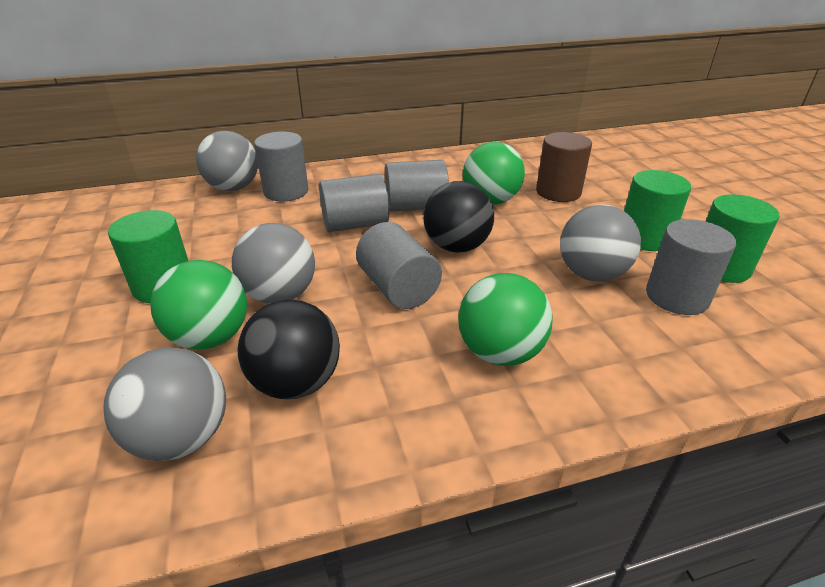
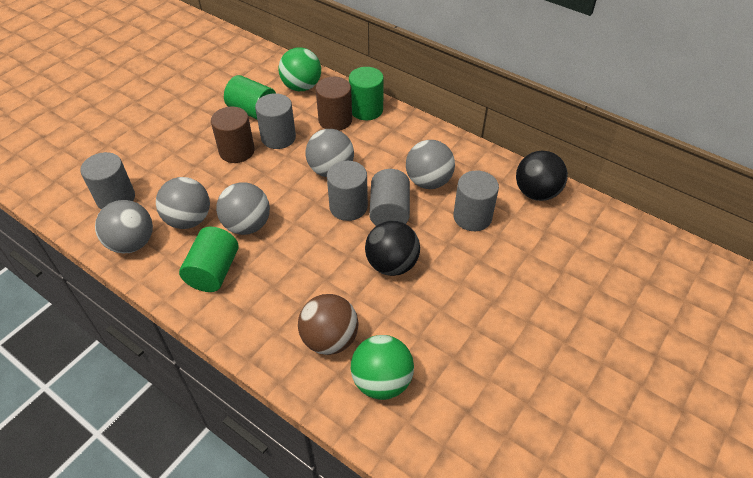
brown ball: 0 -> 1
brown cylinder: 1 -> 2
green ball: 3 -> 2
grey ball: 4 -> 5

